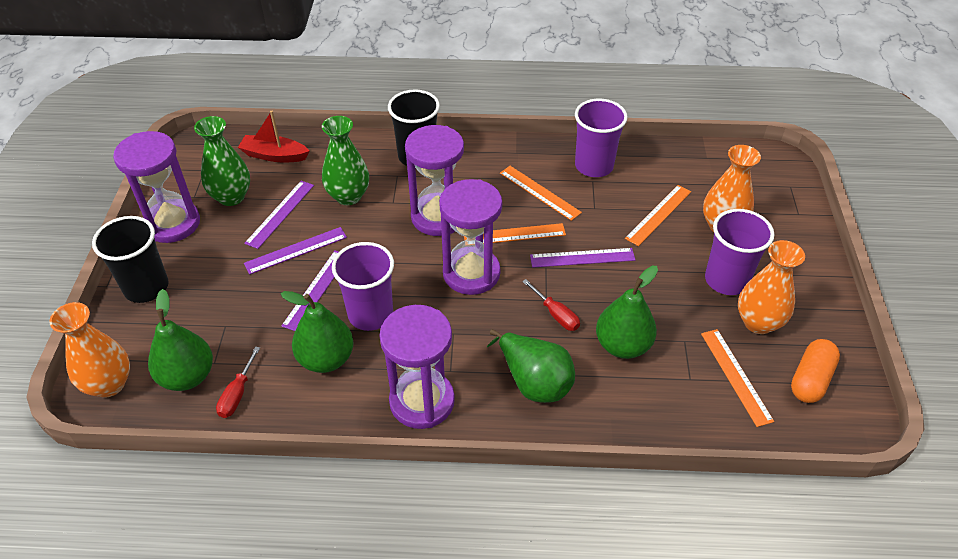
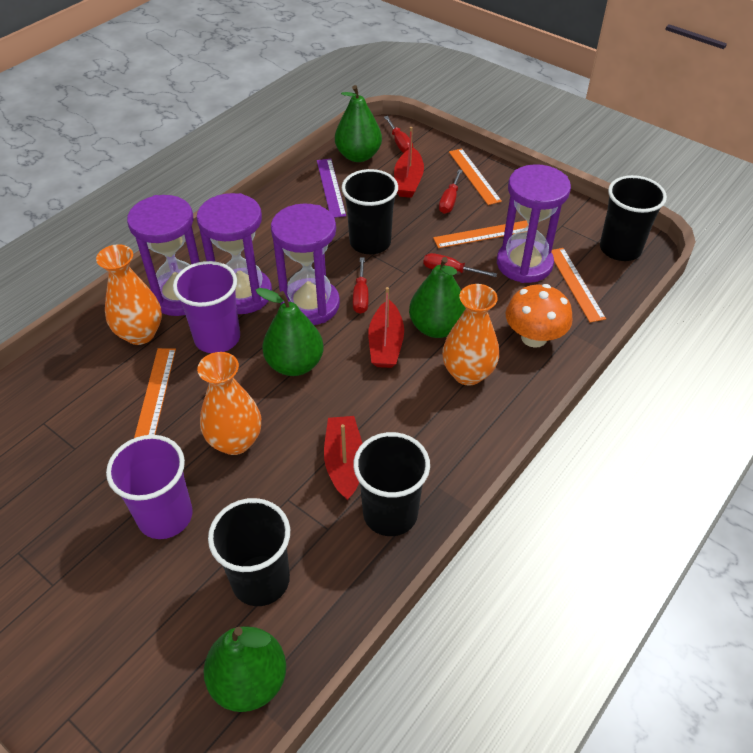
black cup: 2 -> 4
green vase: 2 -> 0
orange capsule: 1 -> 0
orange mushroom: 0 -> 1
purple cup: 3 -> 2
purple ruler: 4 -> 1
red boat: 1 -> 3
red screwdriver: 2 -> 4

